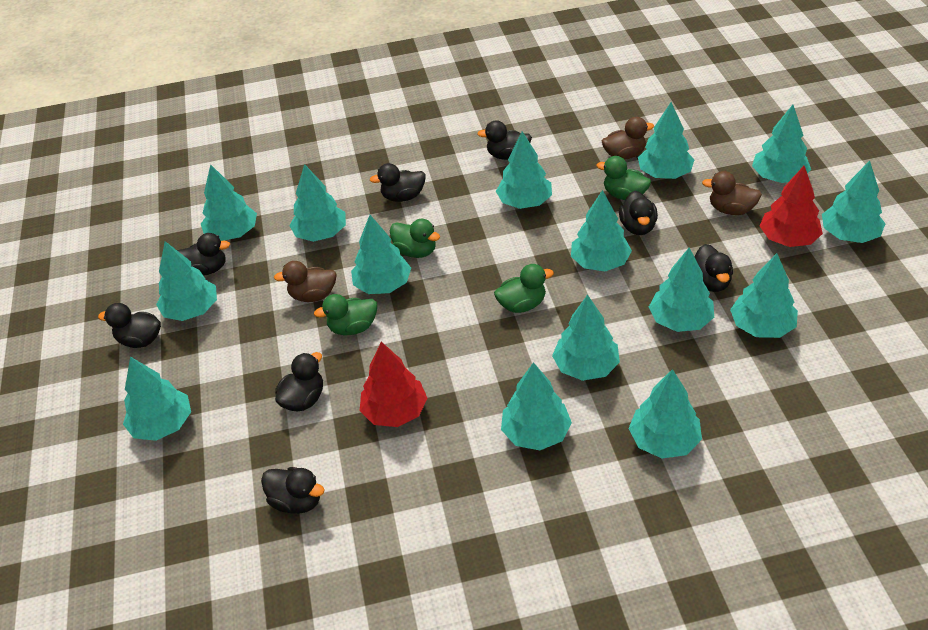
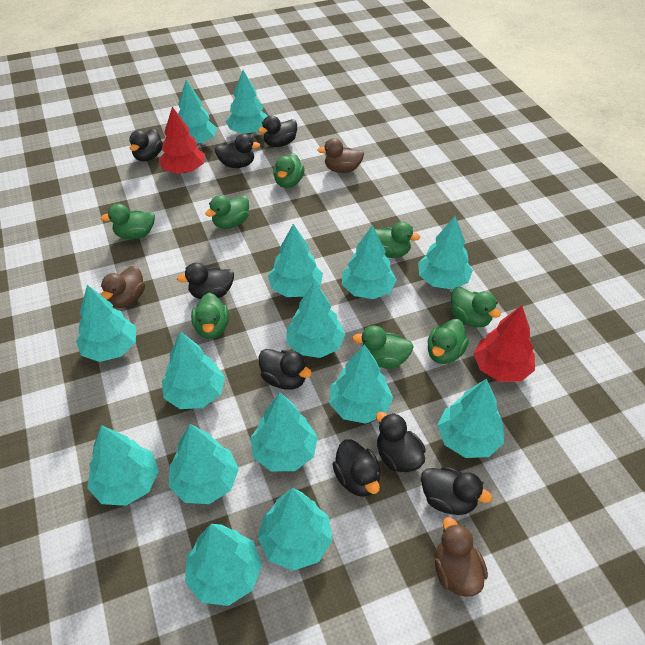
green duck: 4 -> 8

